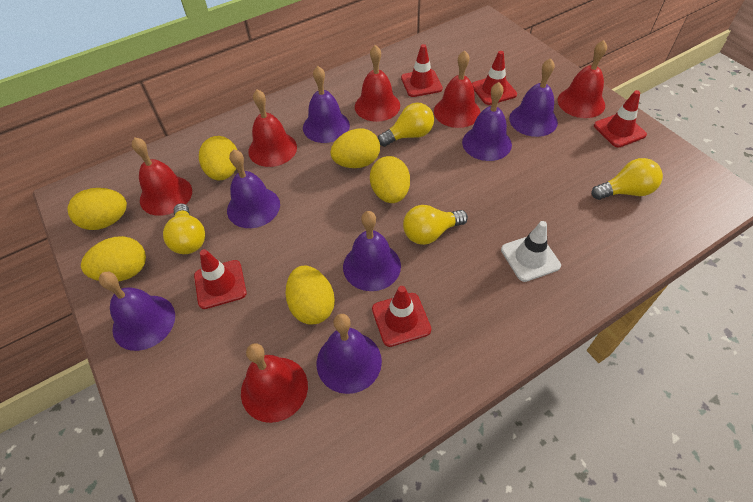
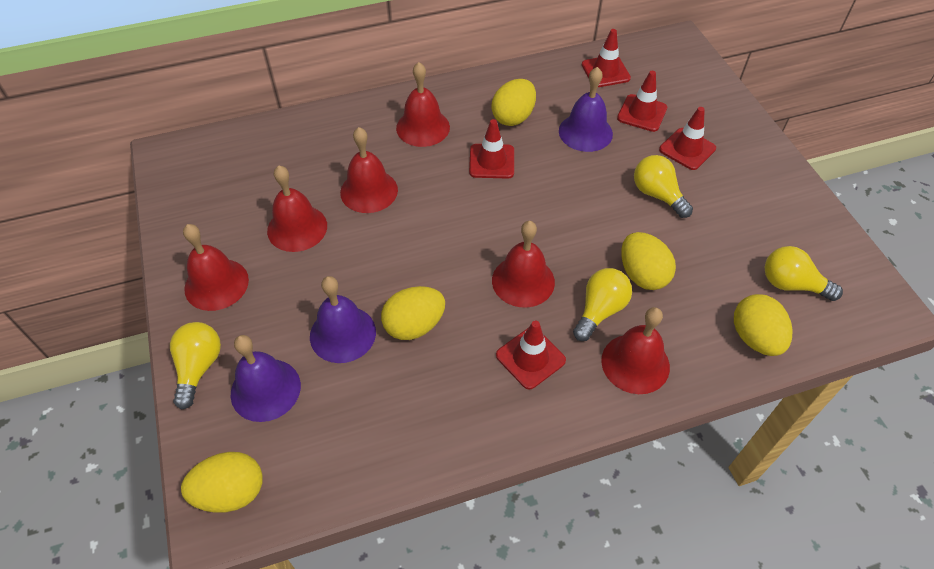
purple bell: 7 -> 3
white traffic cone: 1 -> 0
yellow egg: 6 -> 5

